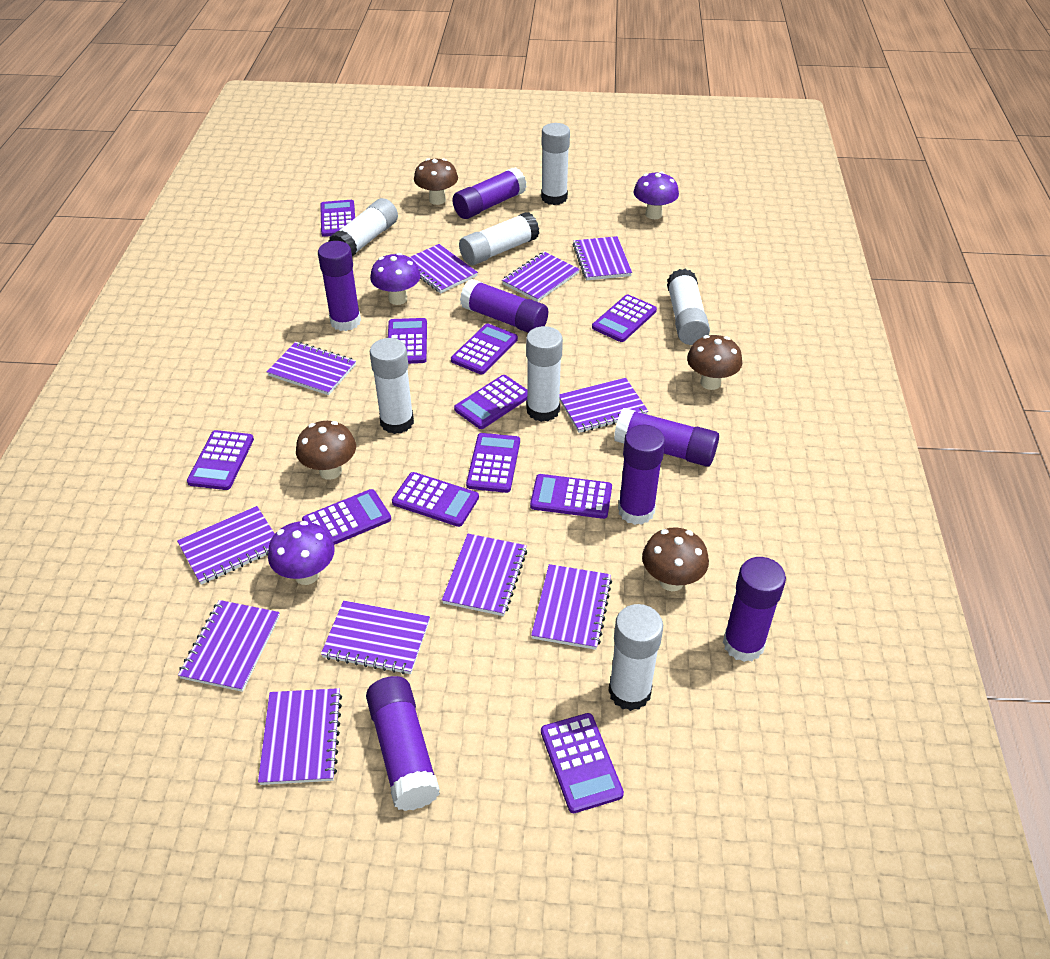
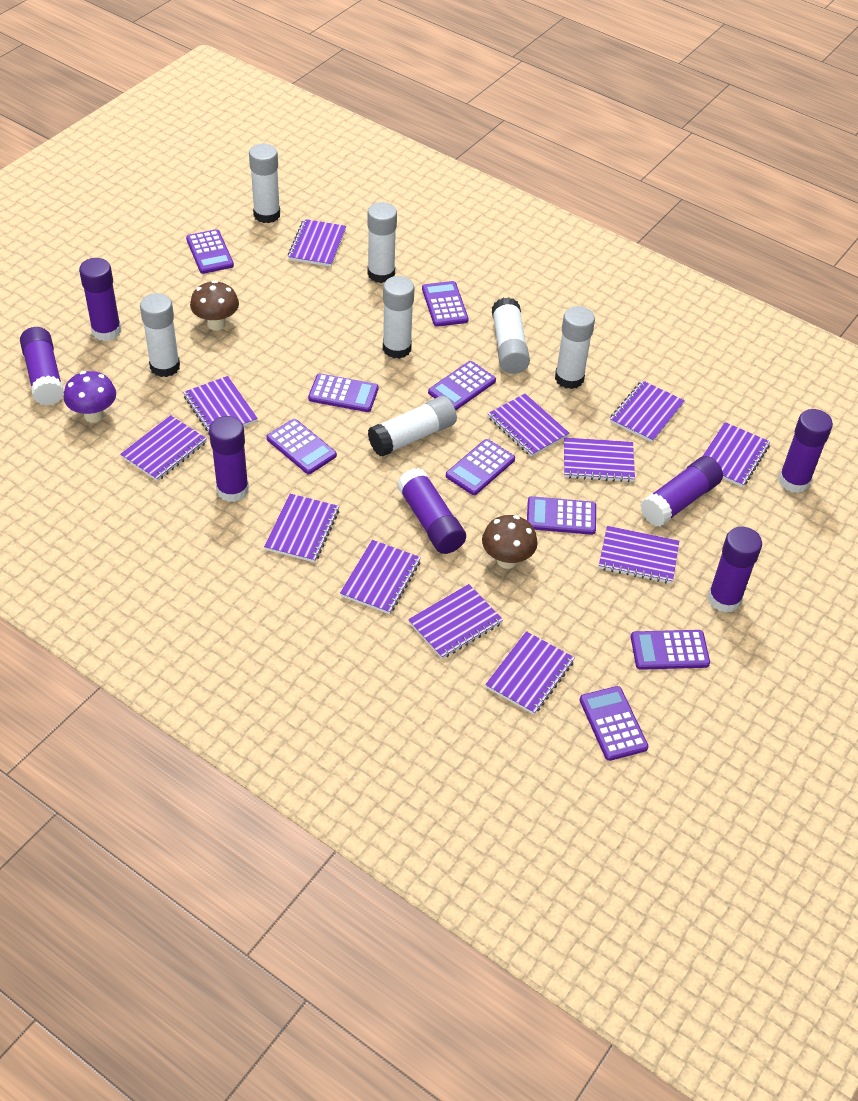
brown mushroom: 4 -> 2
purple calculator: 11 -> 9
purple mushroom: 3 -> 1
purple notebook: 11 -> 12

